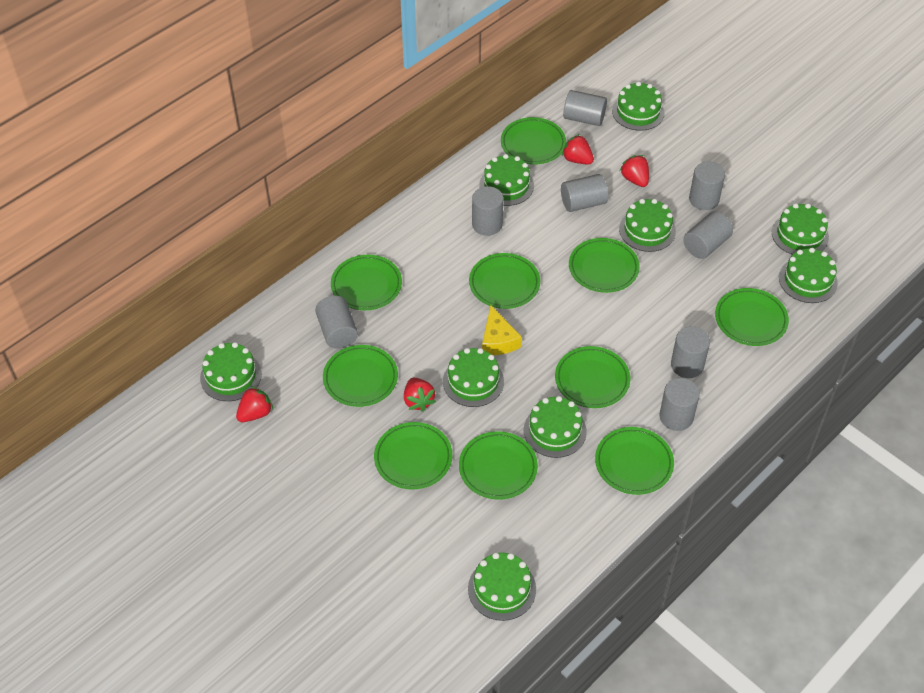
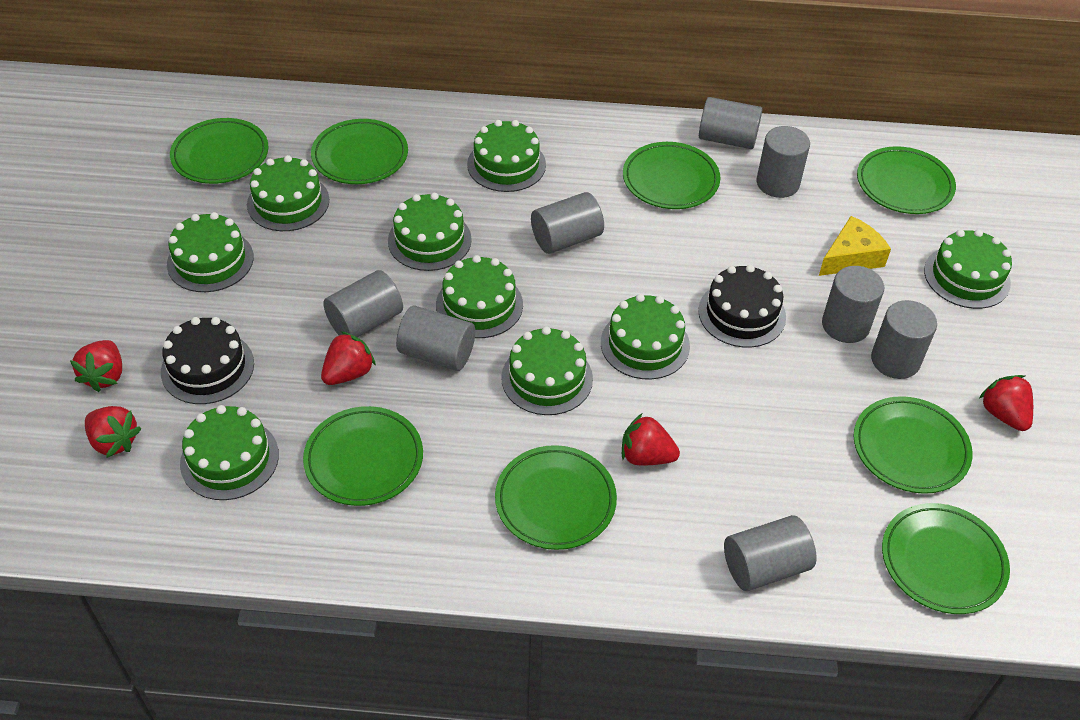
black cake: 0 -> 2
green plate: 10 -> 8
red strawberry: 4 -> 5

